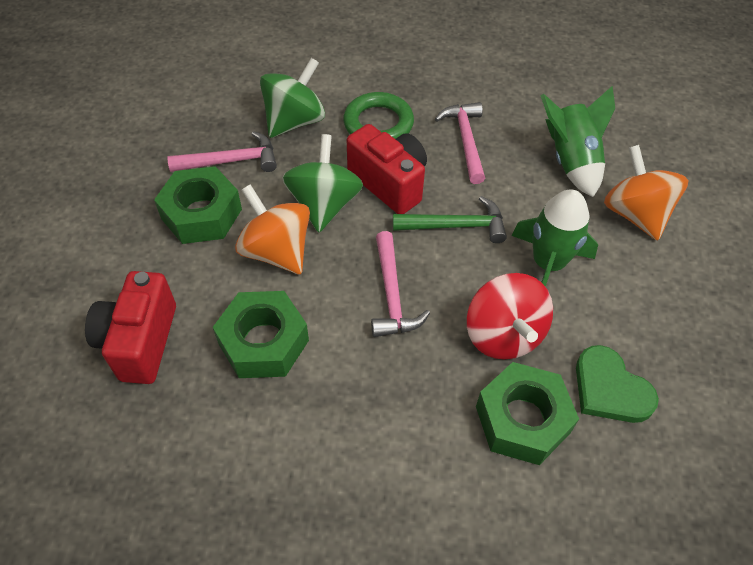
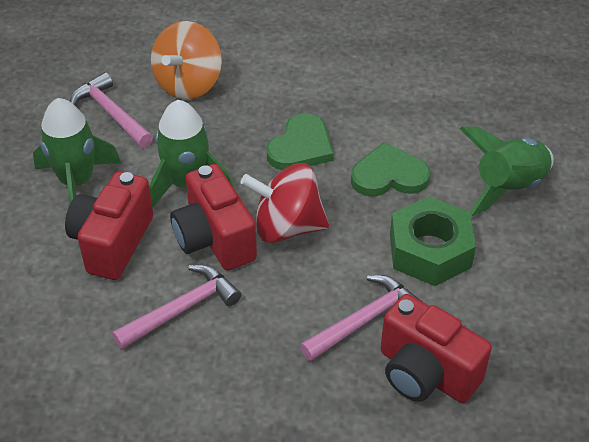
green hammer: 1 -> 0
green heart: 1 -> 2
green nut: 3 -> 1
green ring: 1 -> 0
green rocket: 2 -> 3
green spinning top: 2 -> 0
orange spinning top: 2 -> 1
red camera: 2 -> 3

